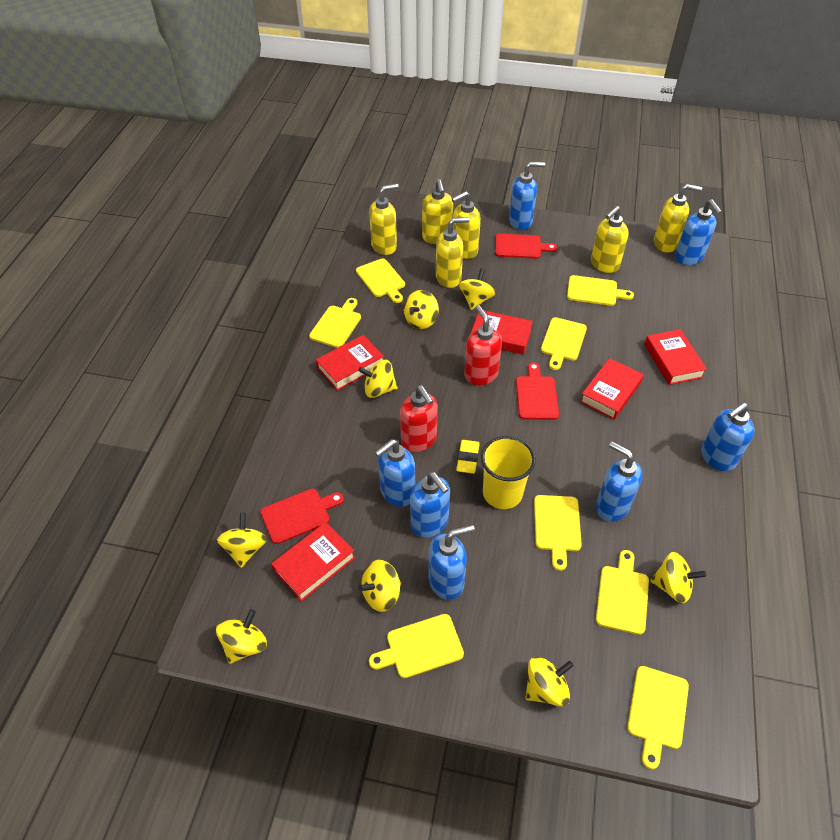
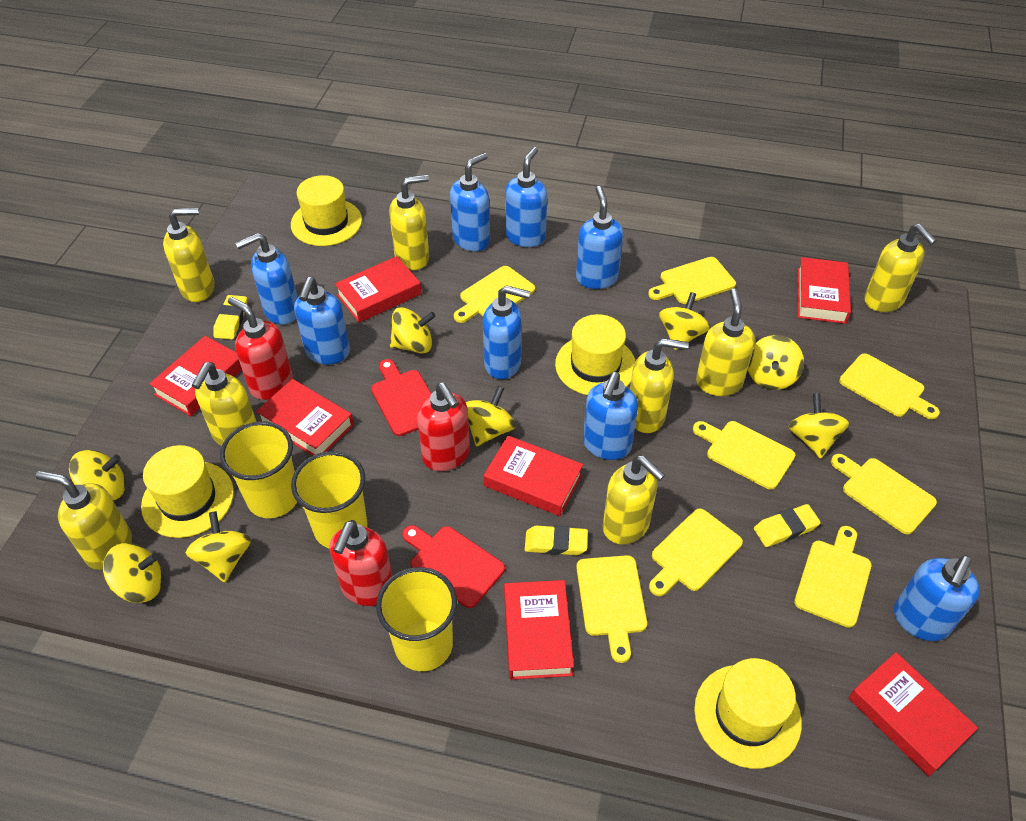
blue soap dispenser: 7 -> 8
red book: 5 -> 7
red cutting board: 3 -> 2
red soap dispenser: 2 -> 3
yellow cup: 1 -> 3
yellow eraser: 1 -> 3
yellow hat: 0 -> 4
yellow soap dispenser: 6 -> 8

